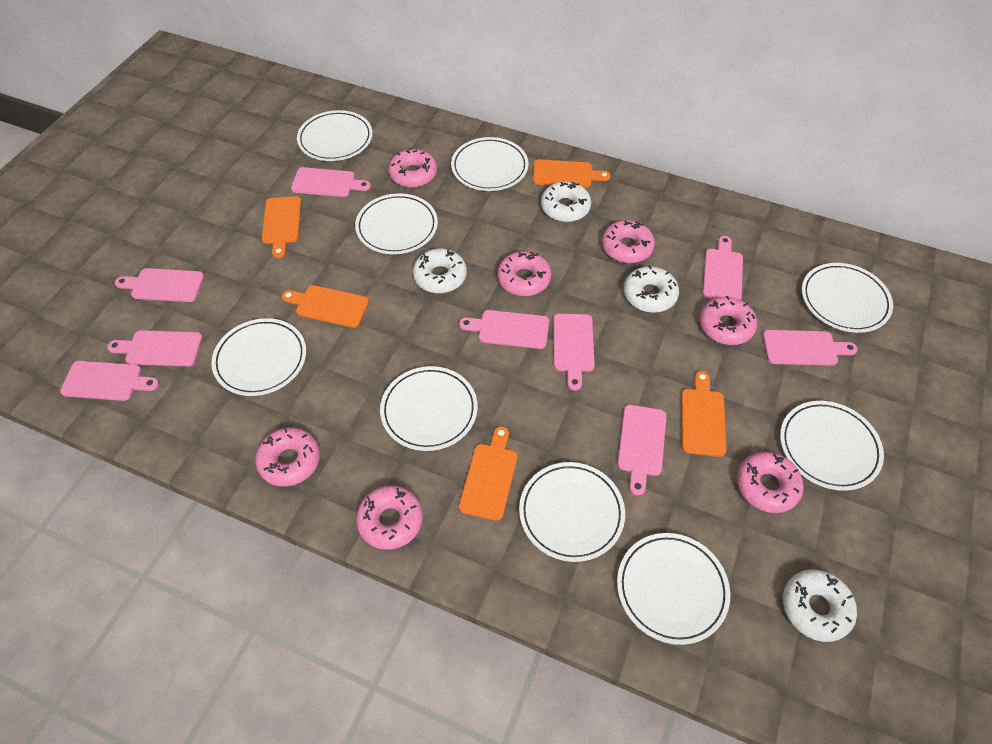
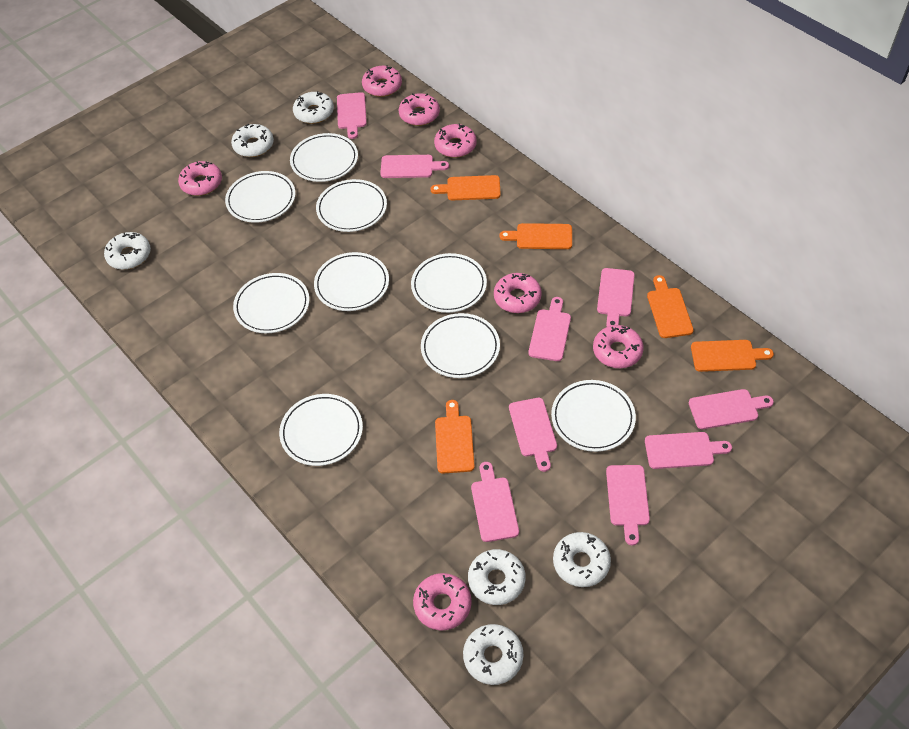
white donut: 4 -> 6

